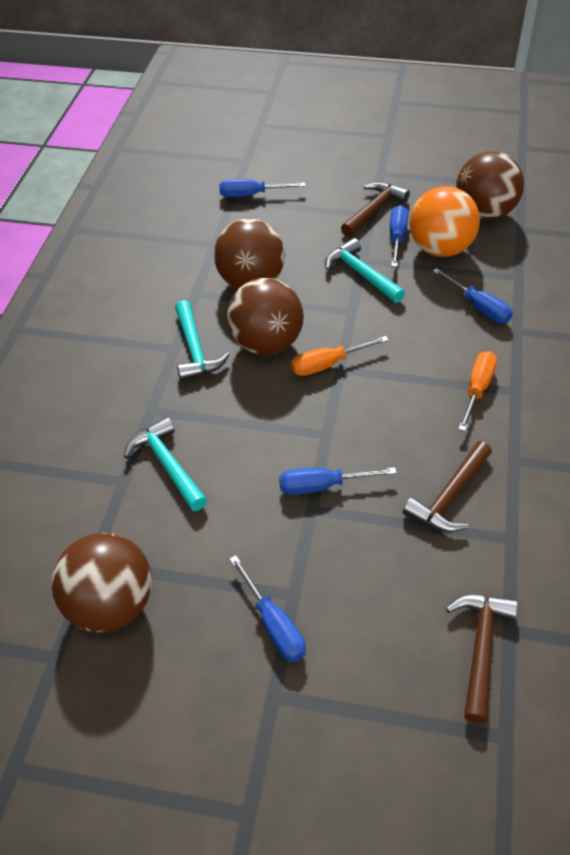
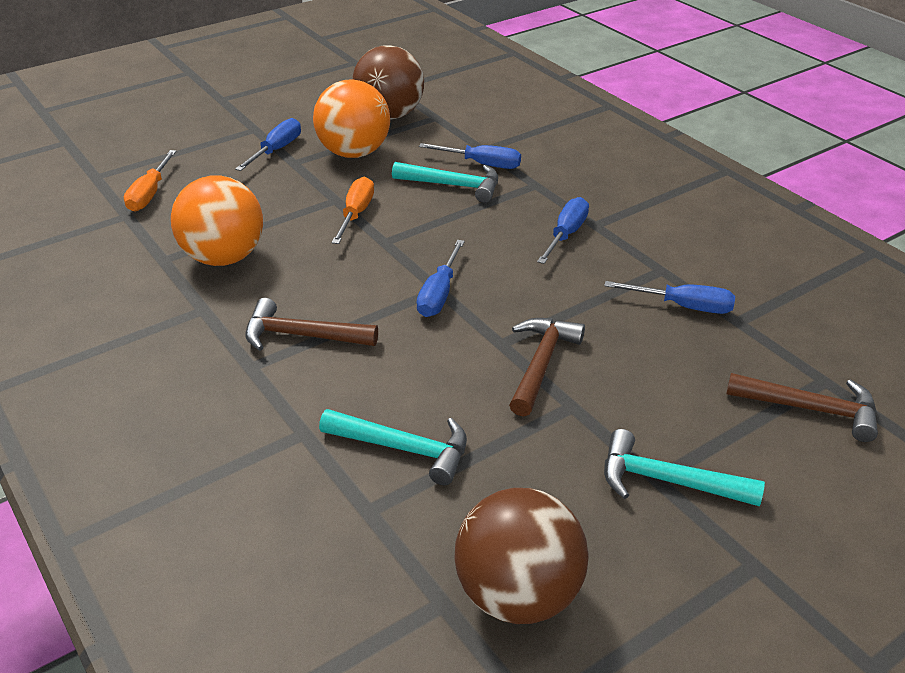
brown ball: 4 -> 2
orange ball: 1 -> 2

